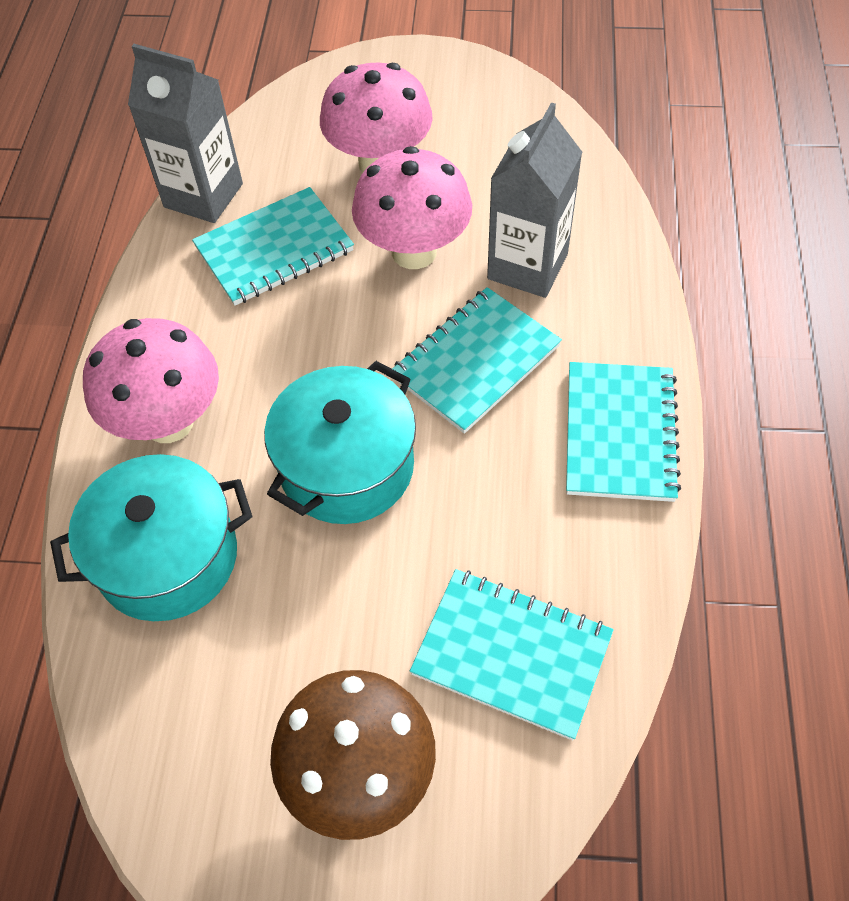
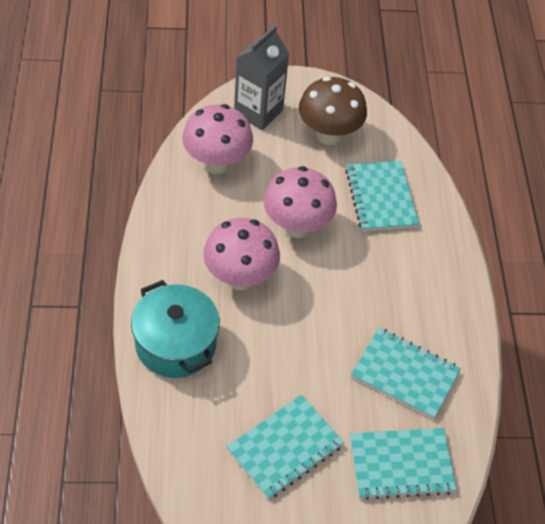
grey carton: 2 -> 1
turquoise pot: 2 -> 1

